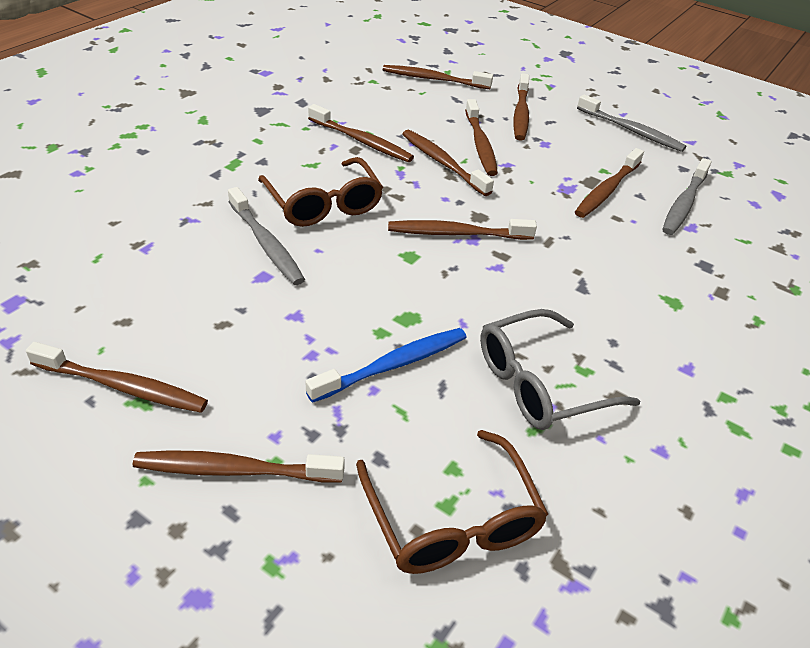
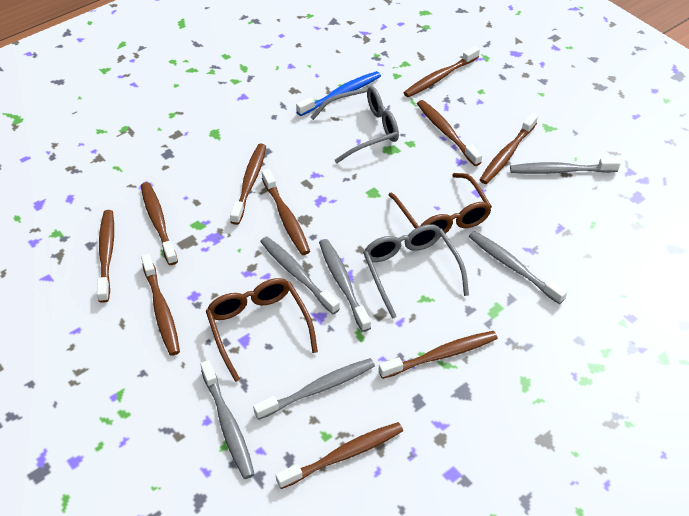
brown toothbrush: 9 -> 10
grey glasses: 1 -> 2
grey toothbrush: 3 -> 6

